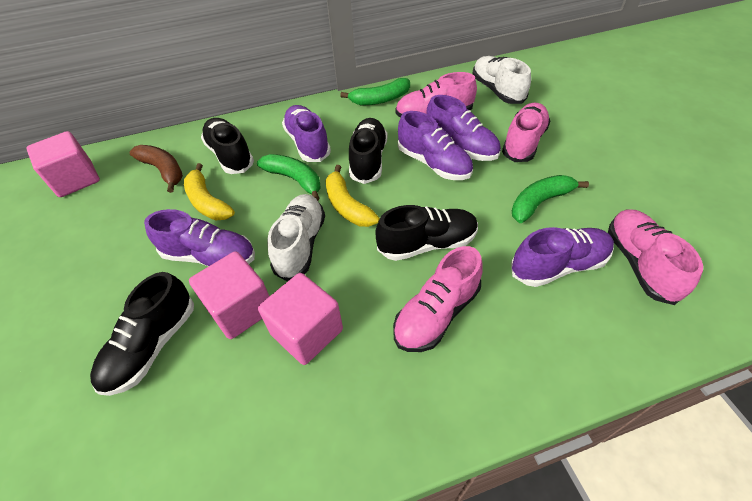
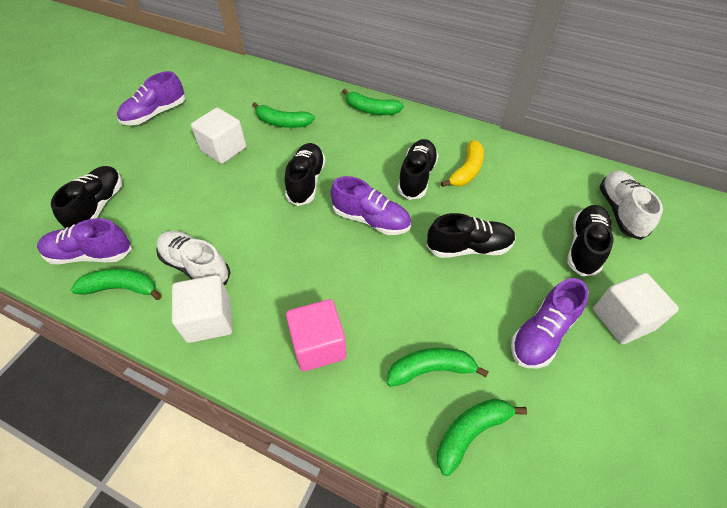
black shoe: 4 -> 5
brown banana: 1 -> 0
green banana: 3 -> 5
pink cube: 3 -> 1
pink shoe: 4 -> 0
purple shoe: 5 -> 4
white cube: 0 -> 3
yellow banana: 2 -> 1

